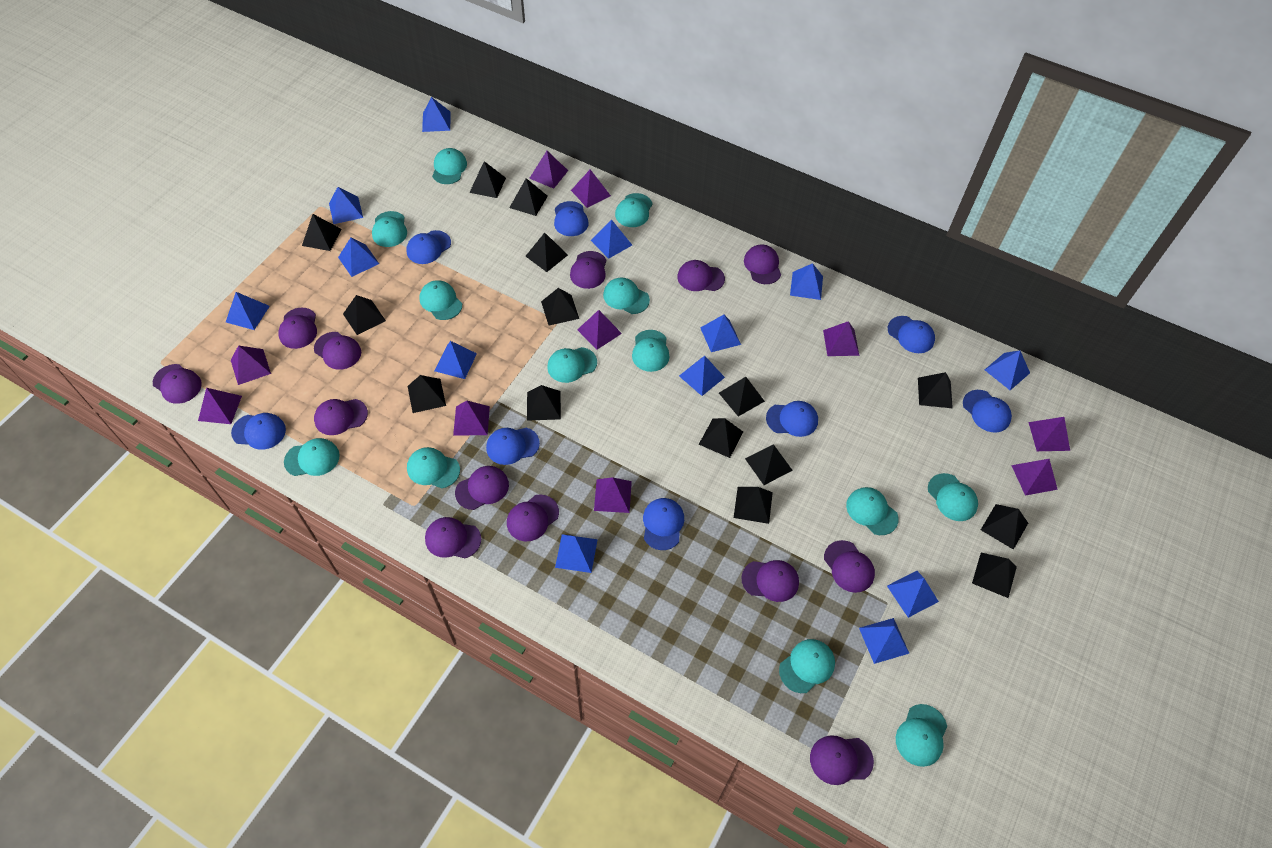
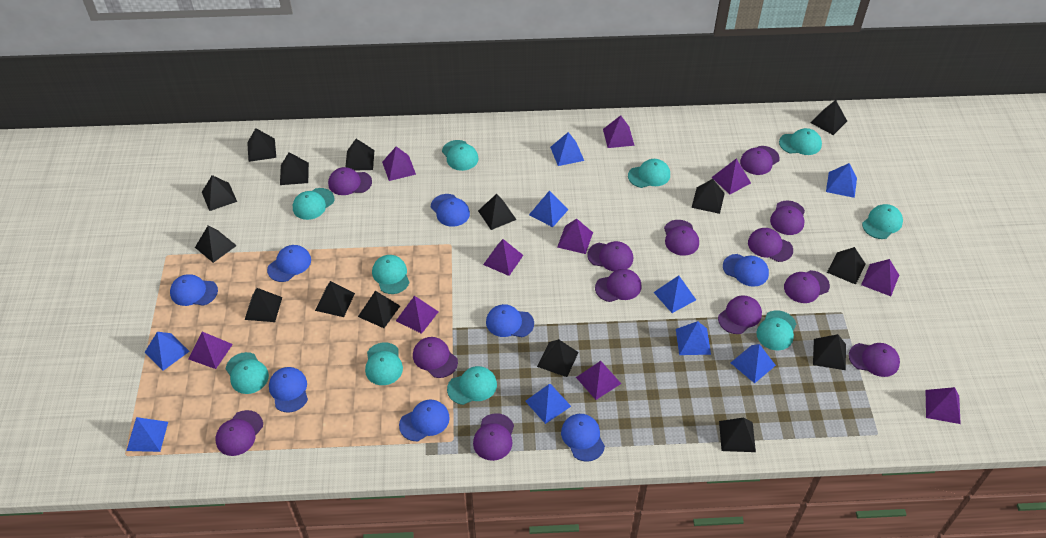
blue pyramid: 13 -> 9
turquoise cap: 13 -> 10

